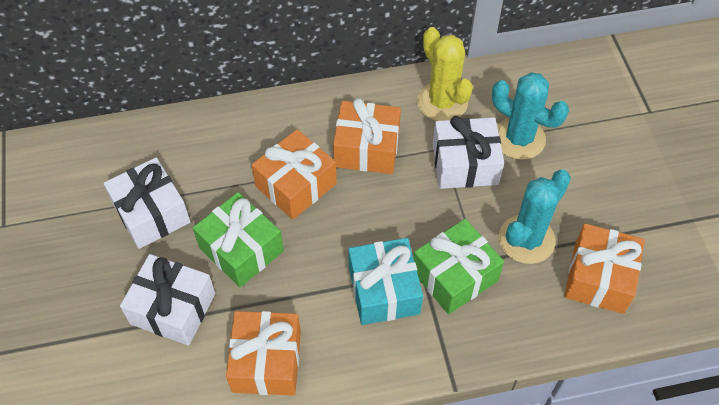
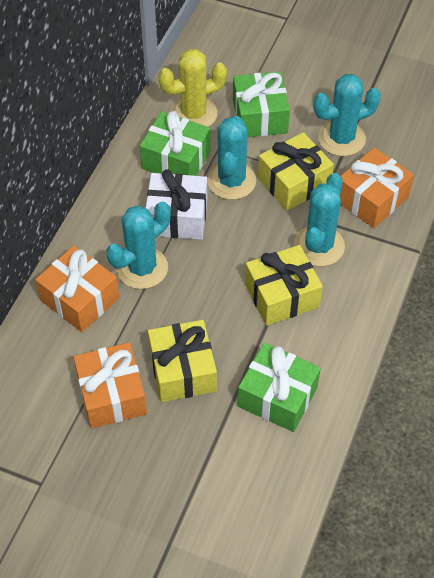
green gift: 2 -> 3
orange gift: 4 -> 3
turquoise cactus: 2 -> 4
turquoise gift: 1 -> 0
white gift: 3 -> 1
yellow gift: 0 -> 3

